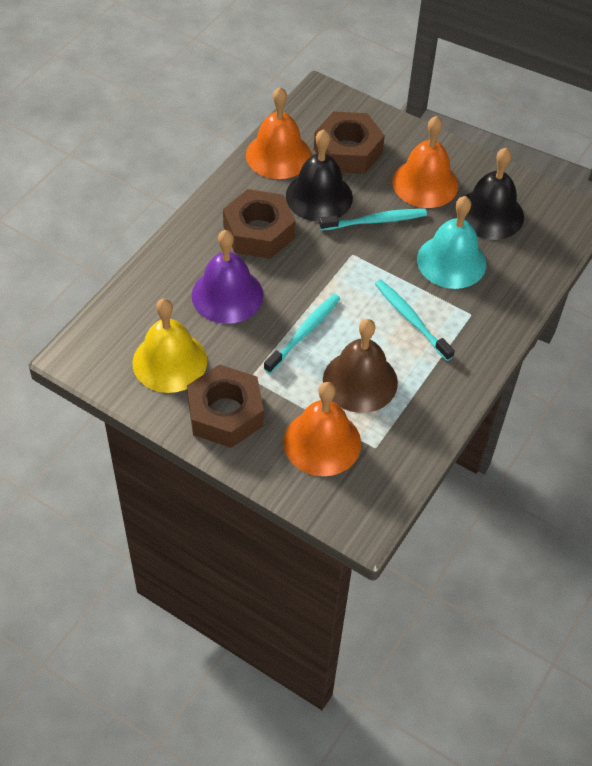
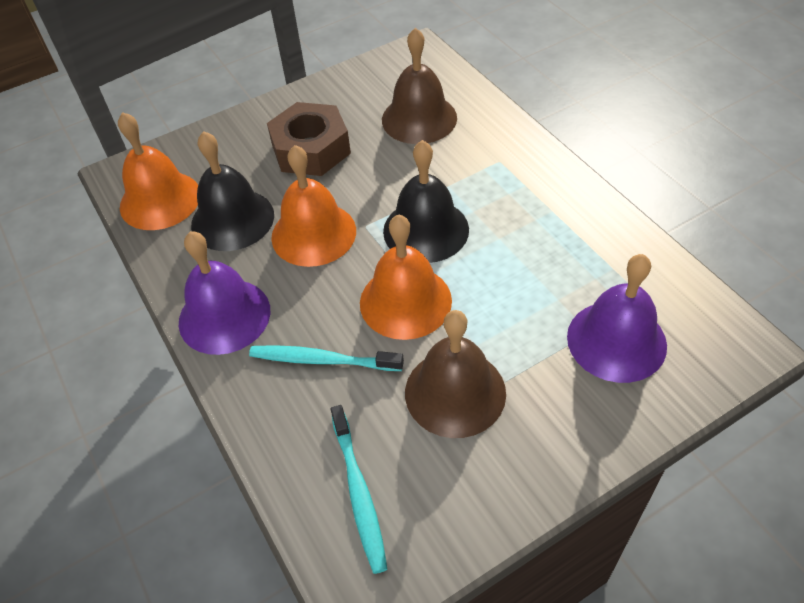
brown bell: 1 -> 2
brown nut: 3 -> 1
purple bell: 1 -> 2
turquoise bell: 1 -> 0
turquoise toothbrush: 3 -> 2
yellow bell: 1 -> 0

